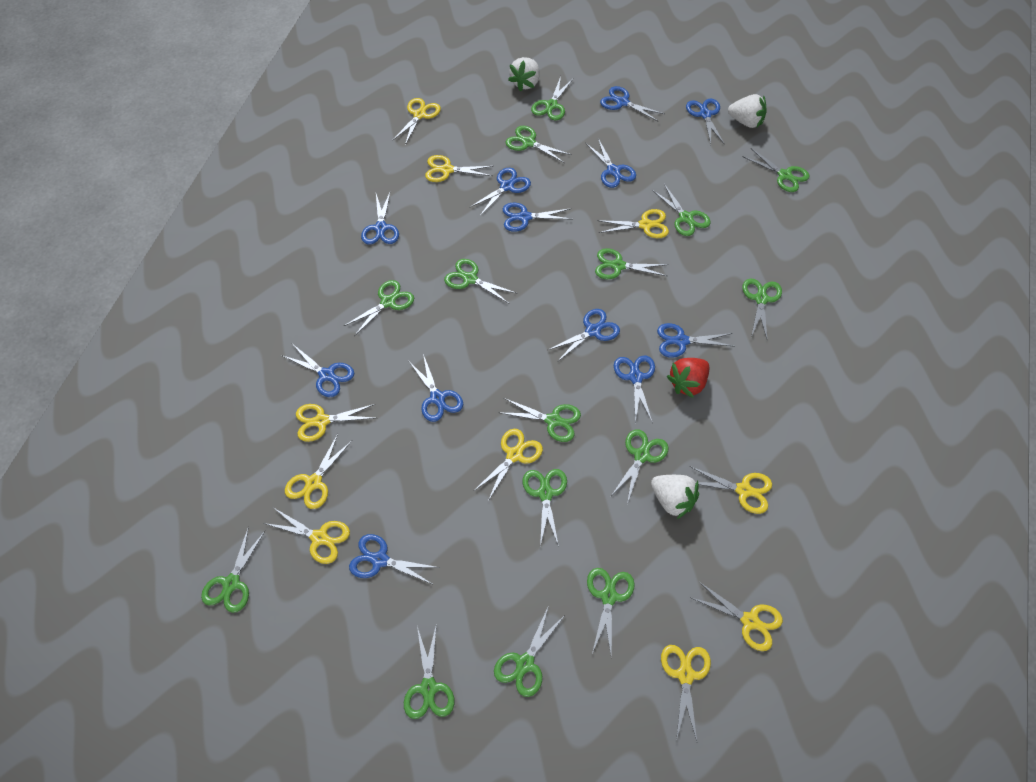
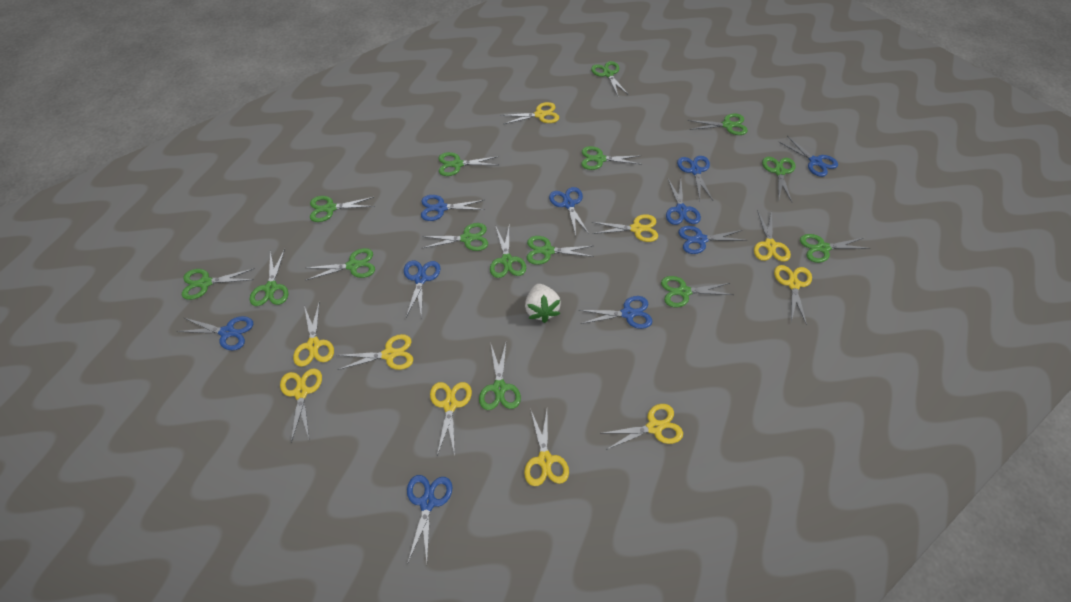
blue scissors: 12 -> 10
red strawberry: 1 -> 0
white strawberry: 3 -> 1

